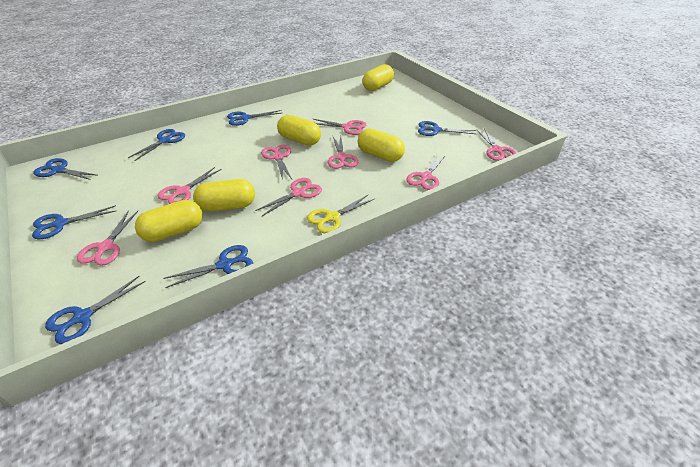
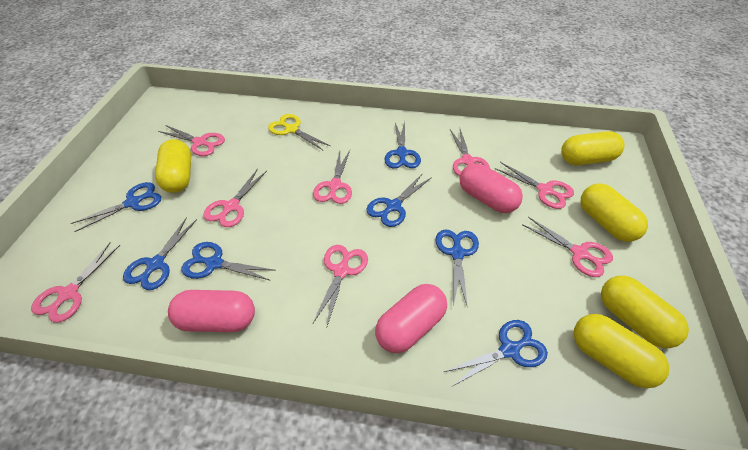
pink capsule: 0 -> 3

